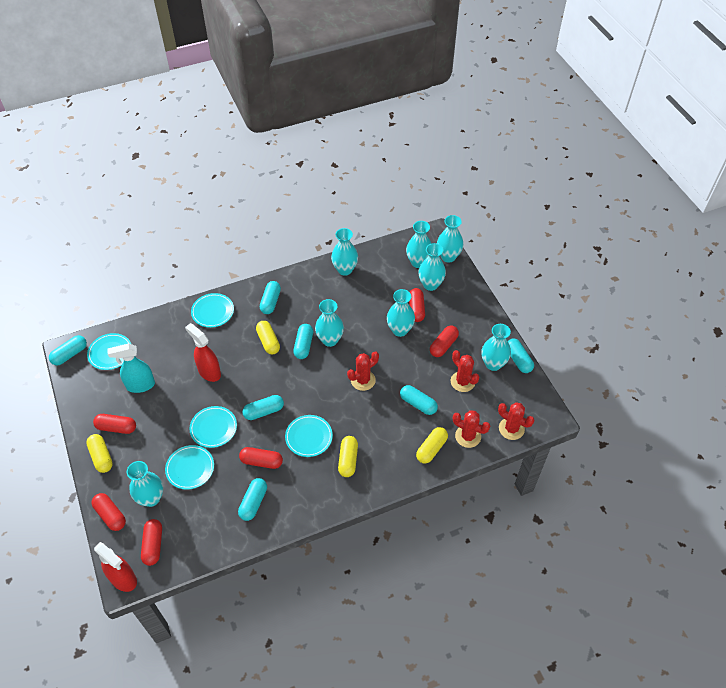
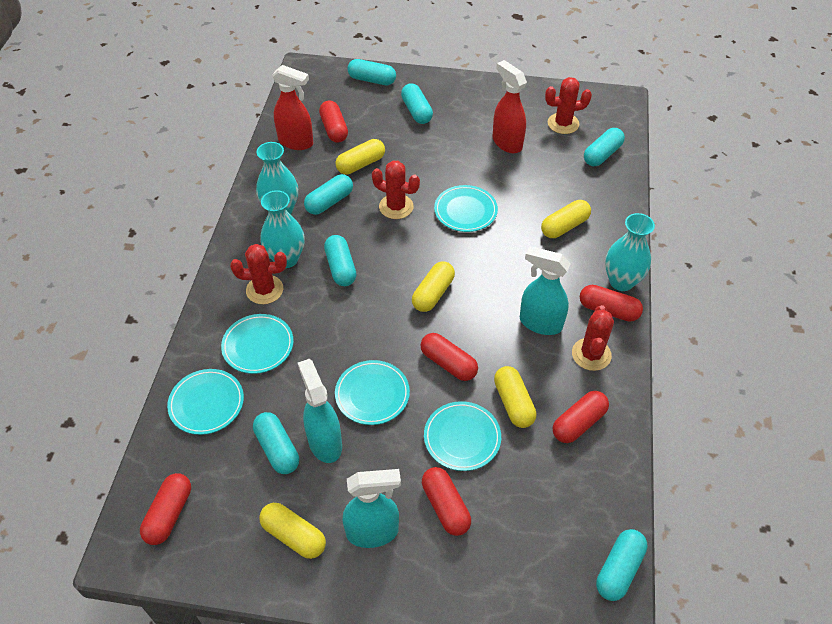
turquoise spray bottle: 1 -> 3
turquoise vase: 8 -> 3
yellow capsule: 4 -> 5

